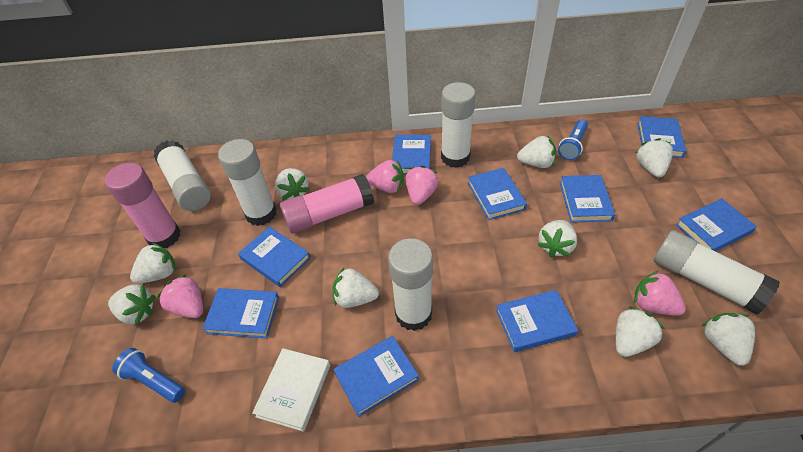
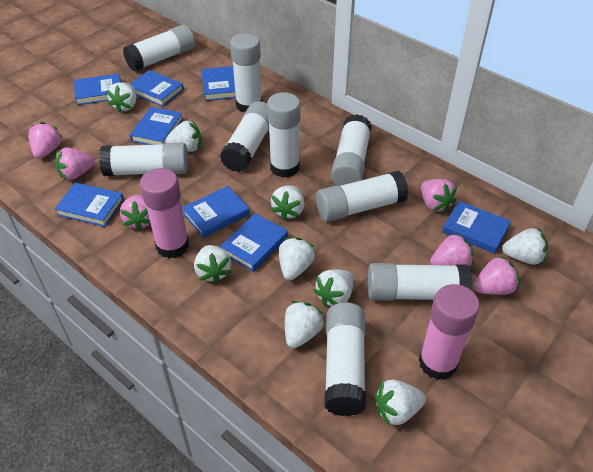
blue book: 9 -> 8
blue flashlight: 2 -> 0
pink strawberry: 4 -> 6
white book: 1 -> 0
white glue stick: 5 -> 9

